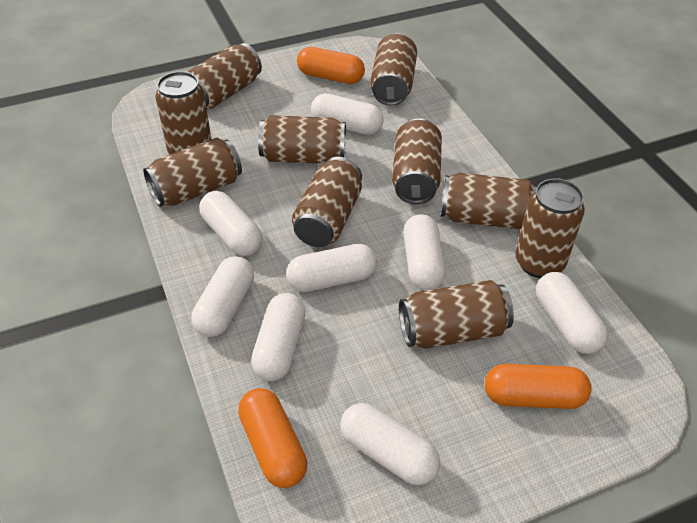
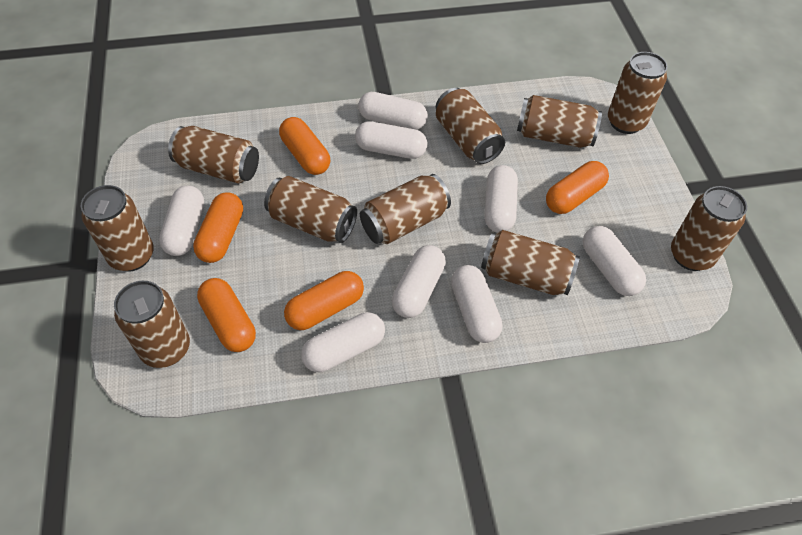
orange capsule: 3 -> 5

